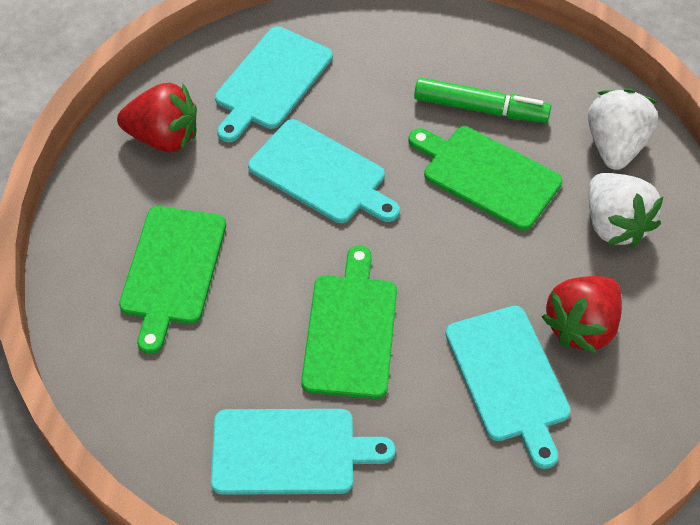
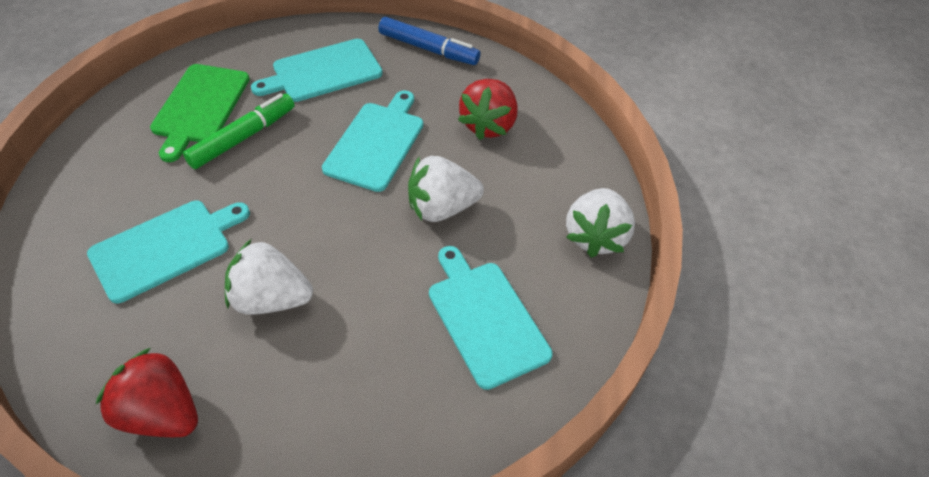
blue marker: 0 -> 1
green cutting board: 3 -> 1
white strawberry: 2 -> 3

